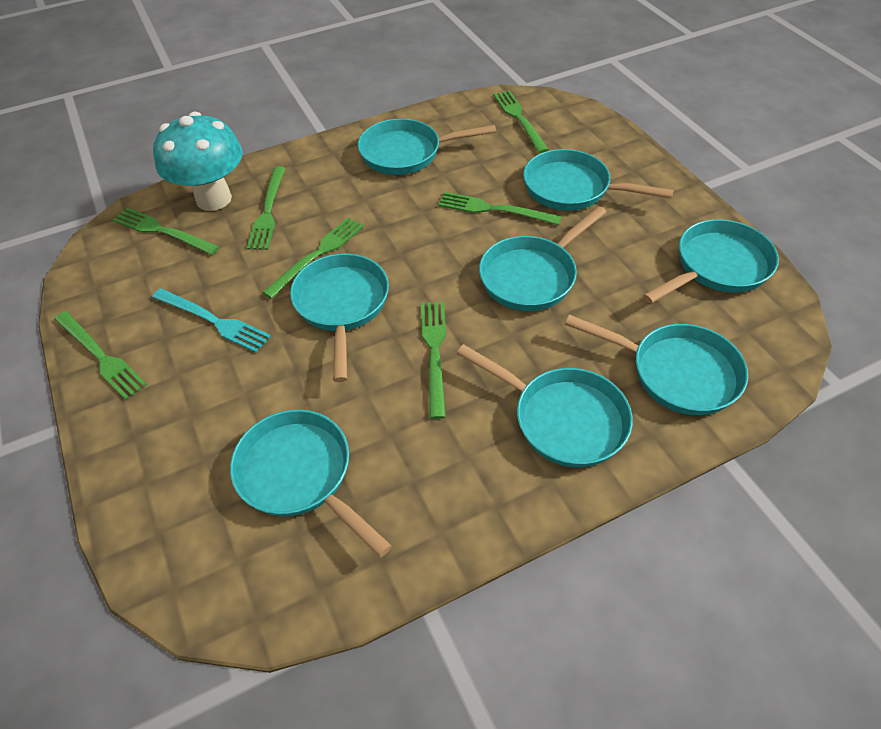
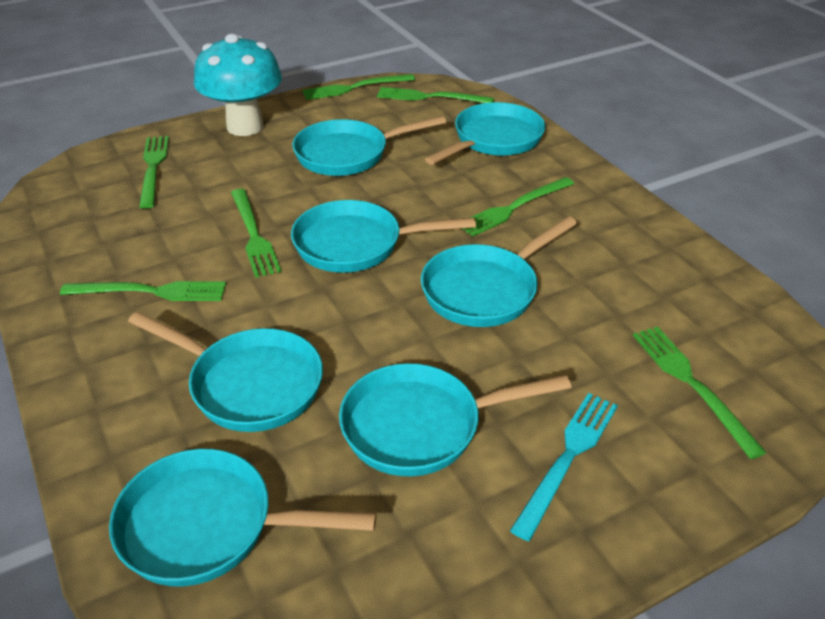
turquoise pan: 8 -> 7

